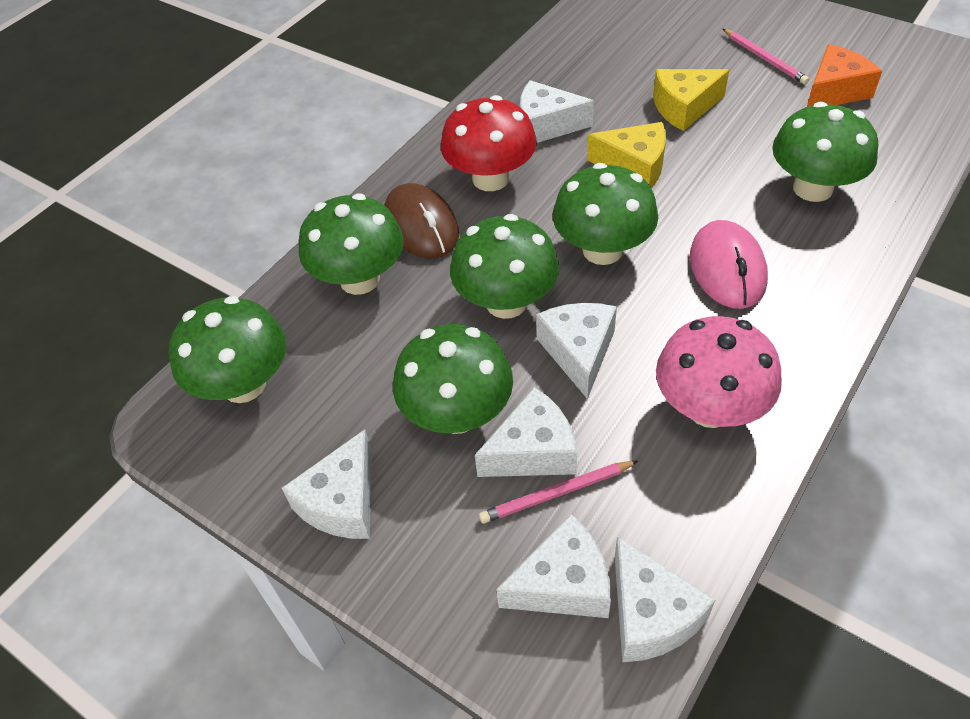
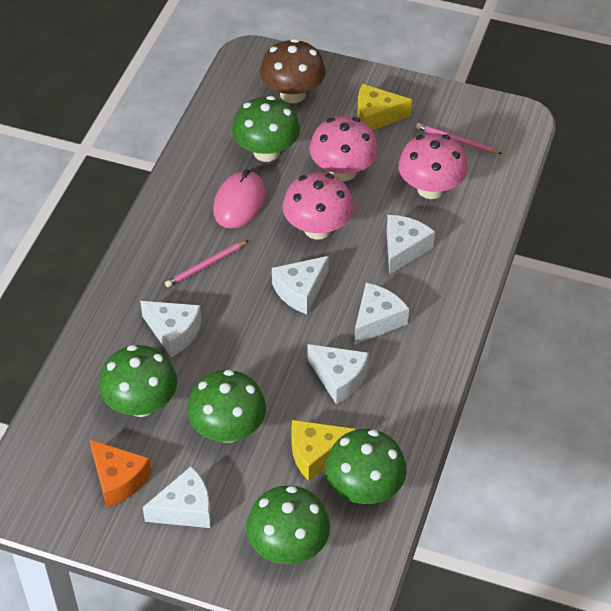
brown mouse: 1 -> 0
brown mushroom: 0 -> 1
green mushroom: 6 -> 5
pink mushroom: 1 -> 3
red mushroom: 1 -> 0

